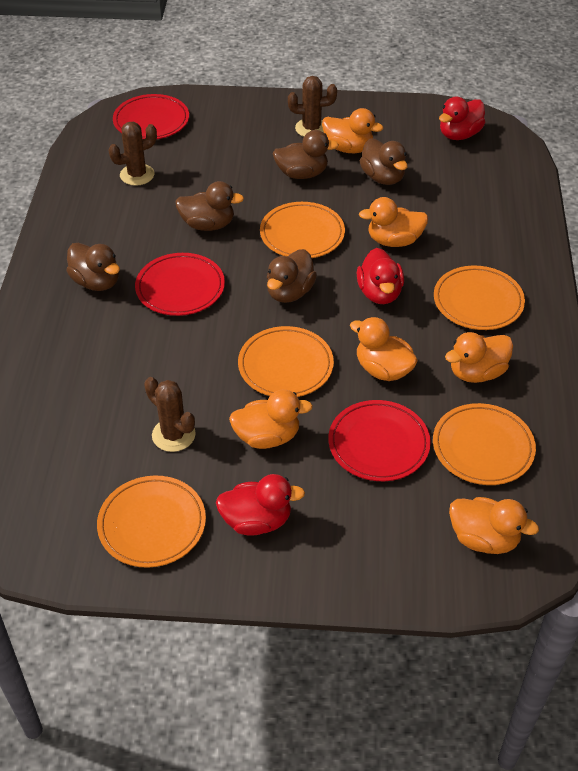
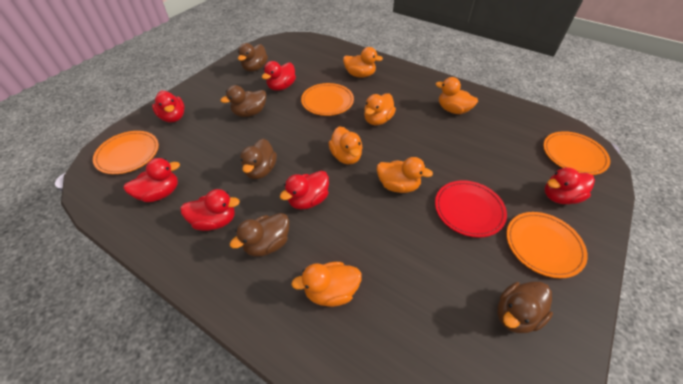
brown cactus: 3 -> 0
orange plate: 5 -> 4
red duck: 3 -> 6
red plate: 3 -> 1

